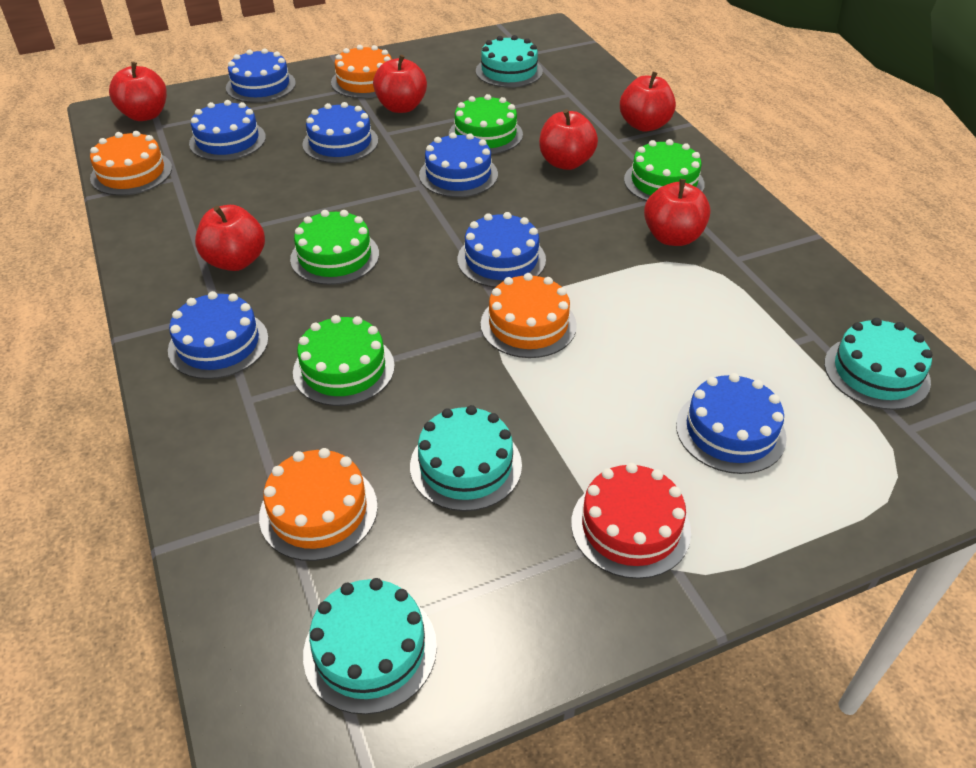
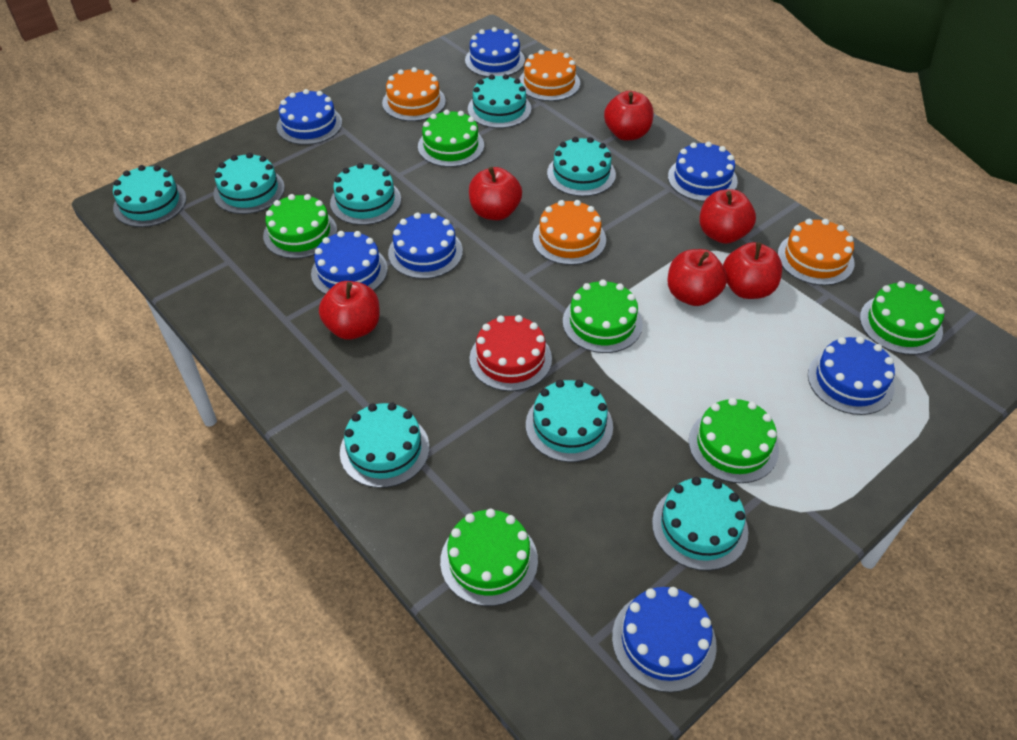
green cake: 4 -> 6
turquoise cake: 4 -> 8

